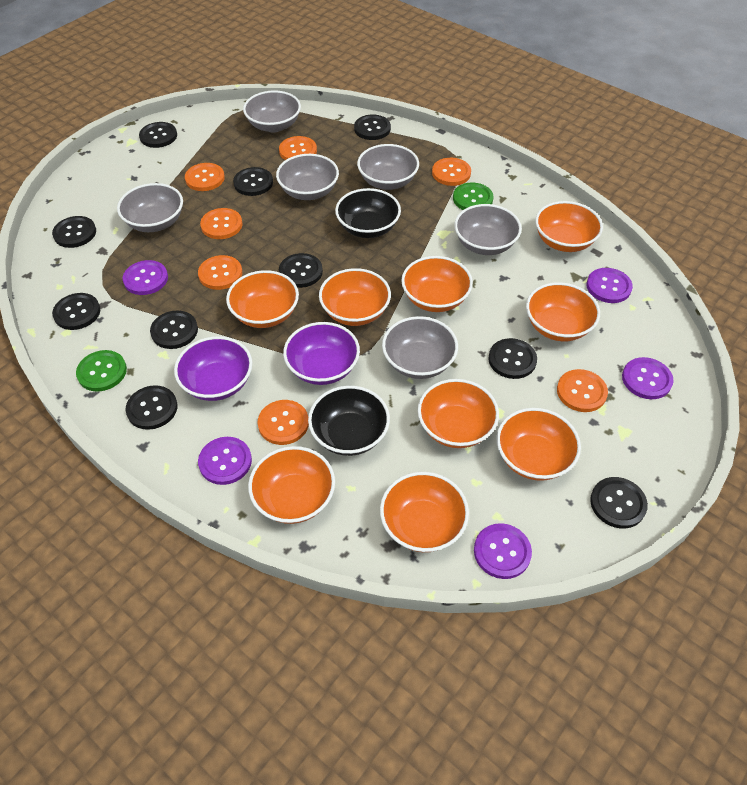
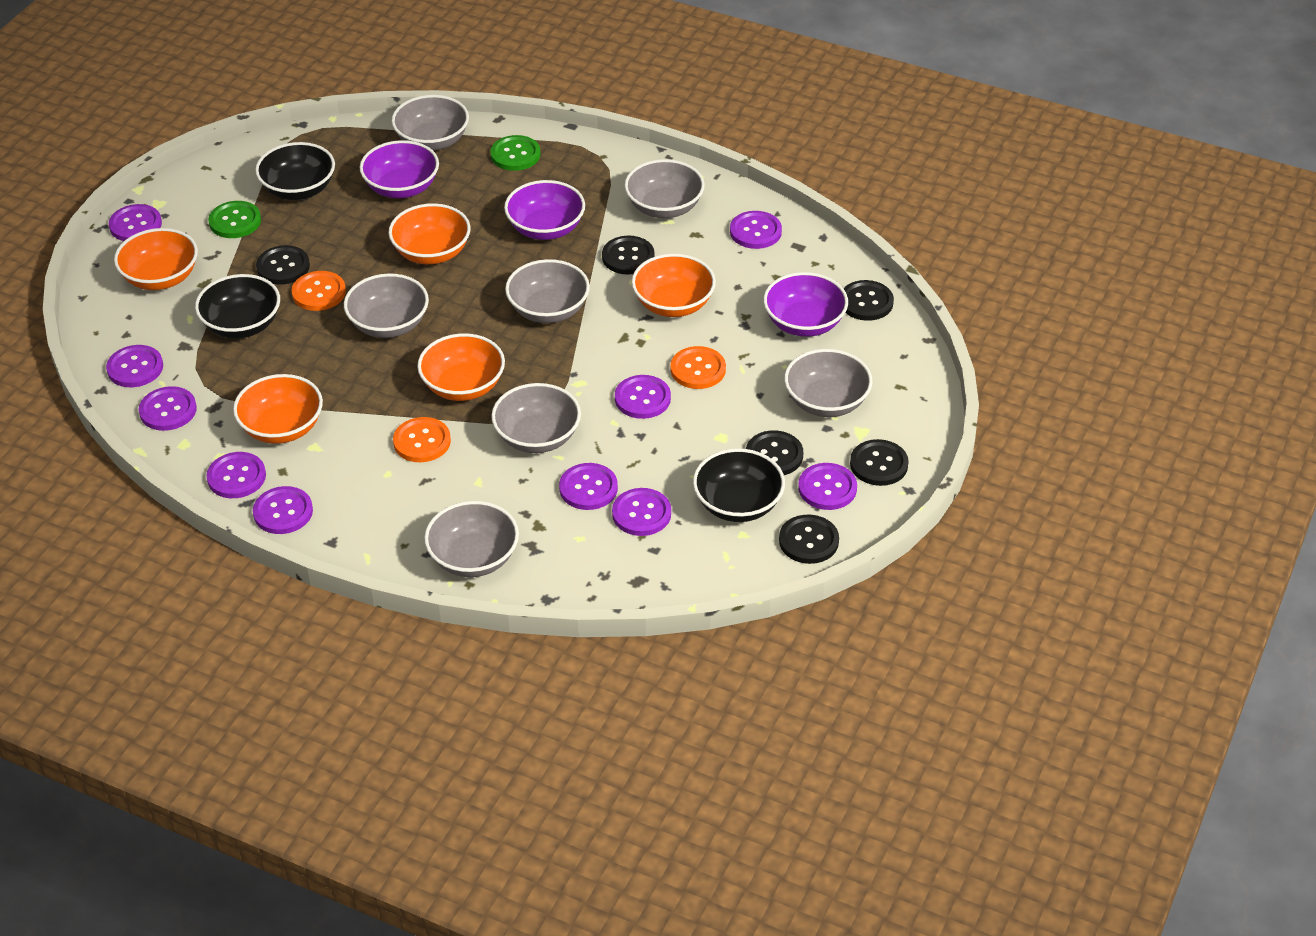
black bowl: 2 -> 3
black button: 10 -> 6
grey bowl: 6 -> 7
orange bowl: 9 -> 5
orange button: 7 -> 3
purple bowl: 2 -> 3
purple button: 5 -> 10

